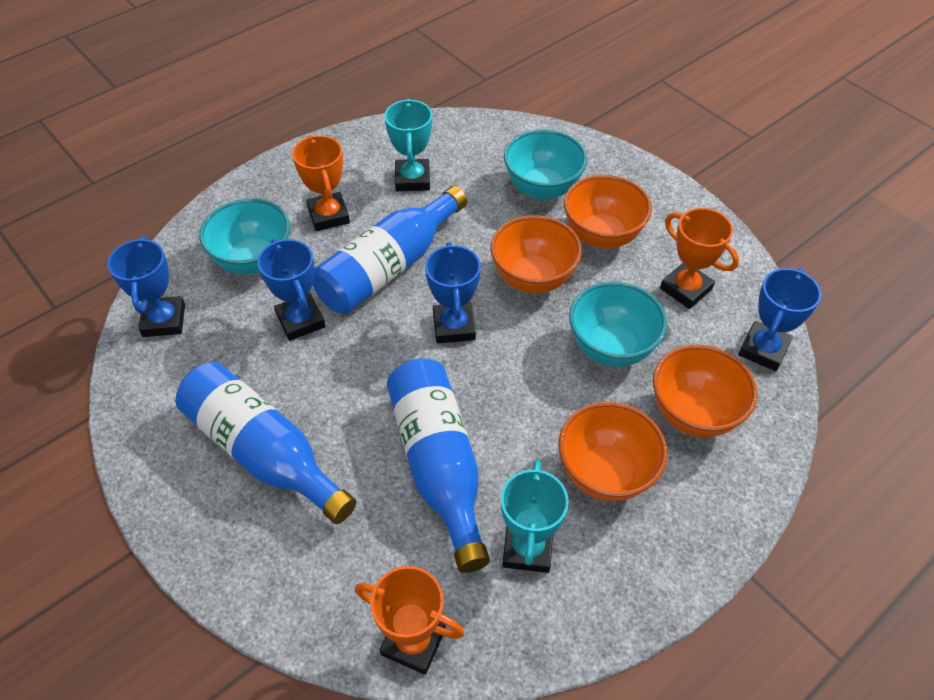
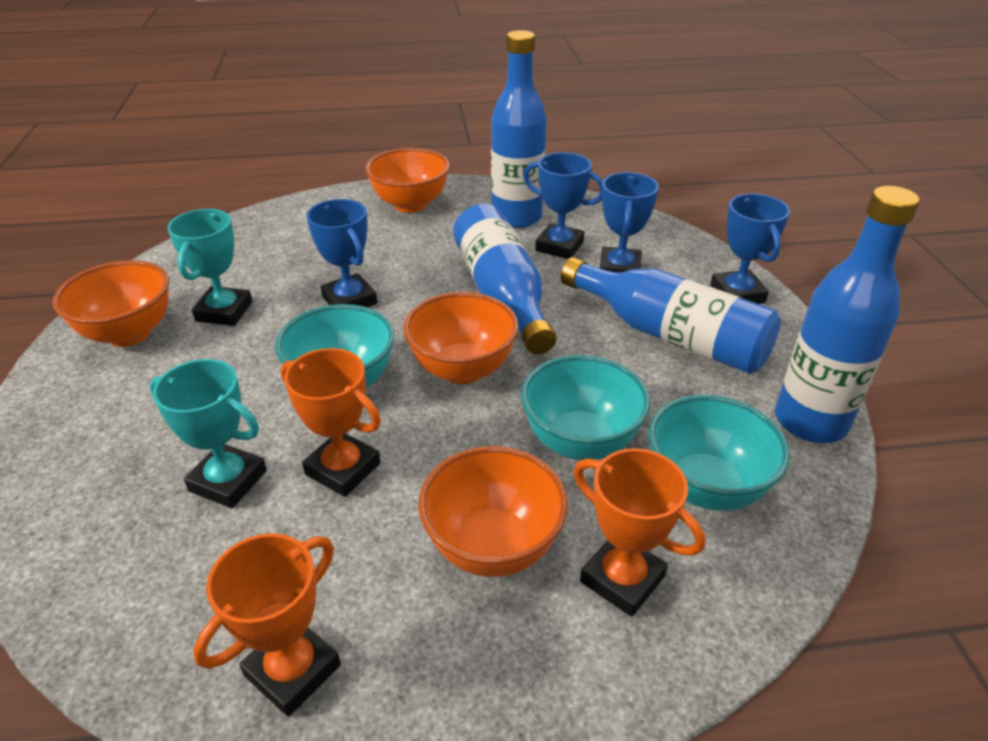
blue bottle: 3 -> 4

